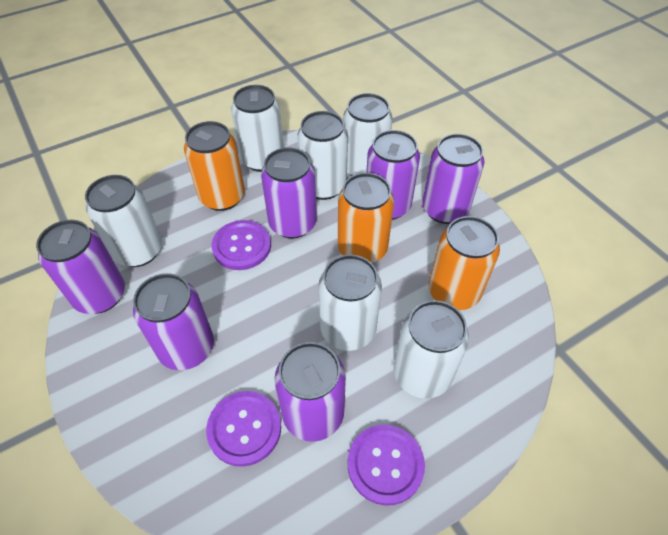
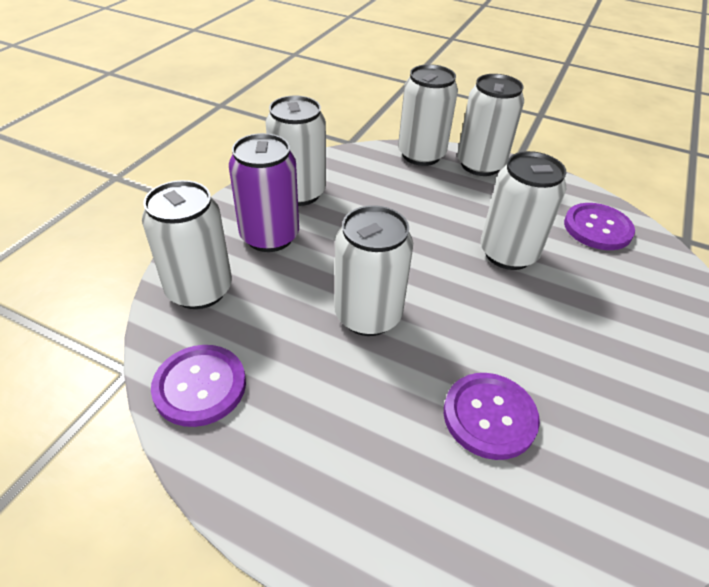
orange can: 3 -> 0
purple can: 6 -> 1

